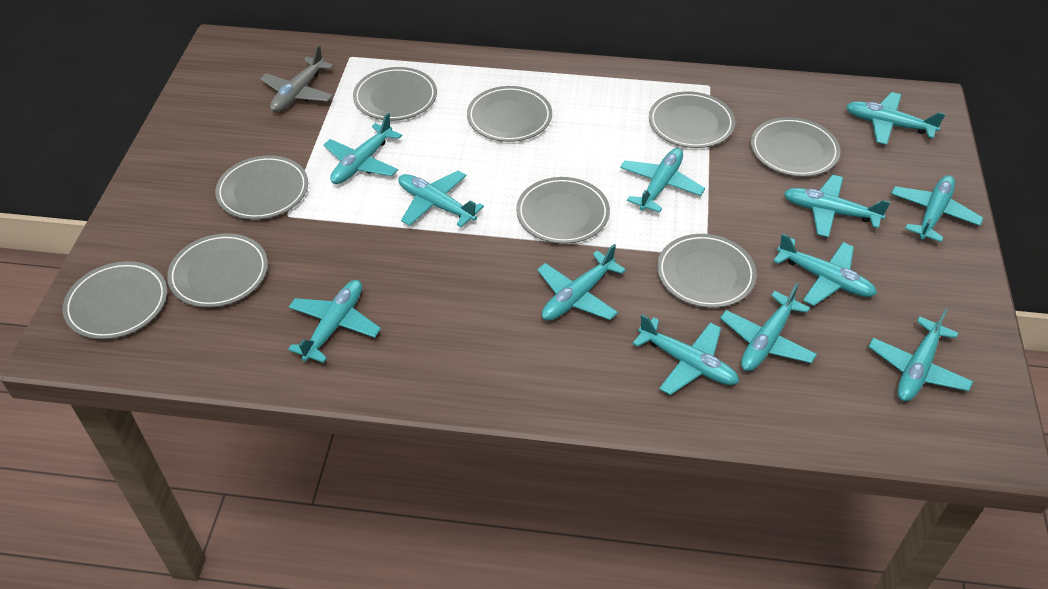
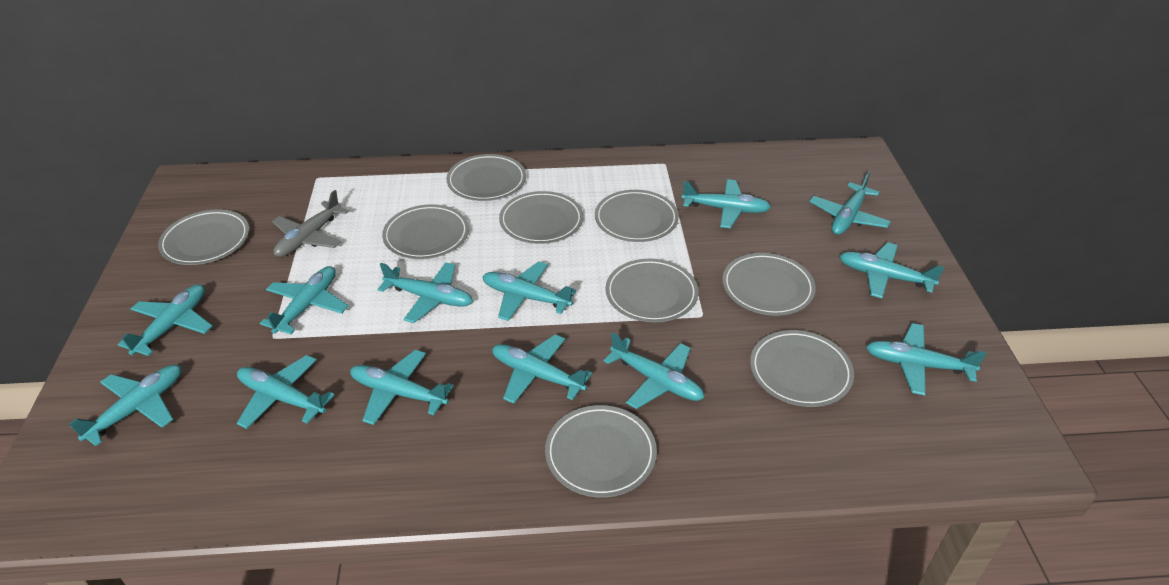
turquoise plane: 12 -> 13

